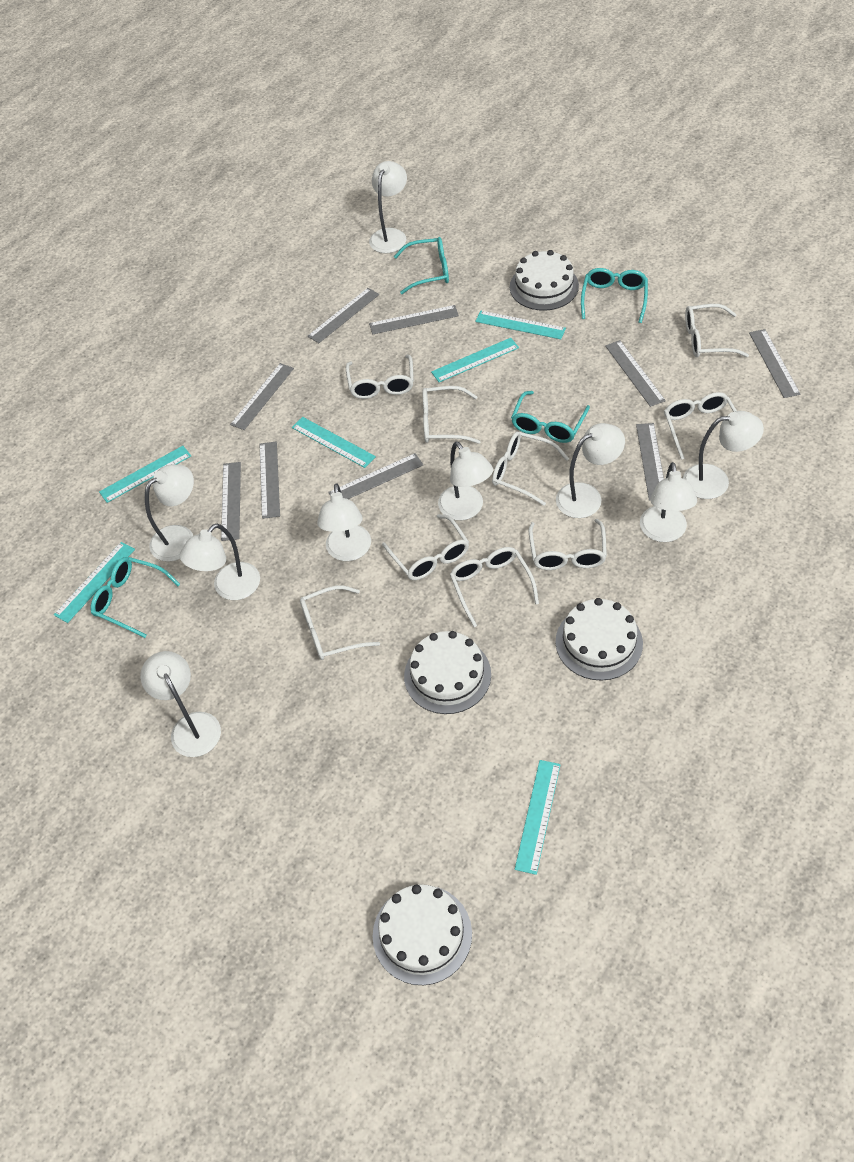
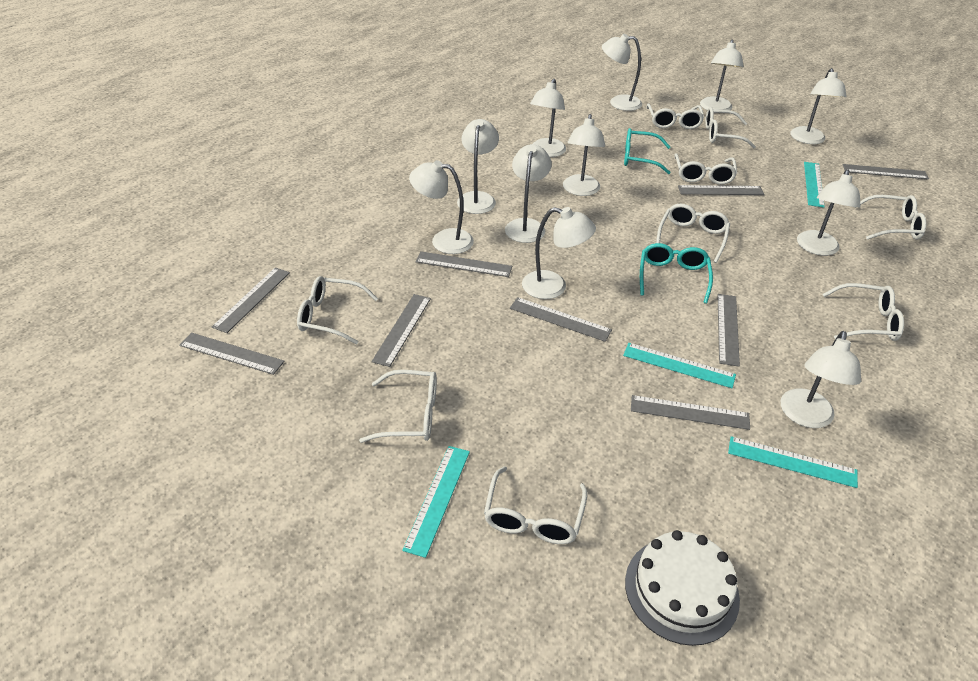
turquoise glasses: 4 -> 2
turquoise ruler: 6 -> 4
white cake: 4 -> 1
white lamp: 9 -> 11

